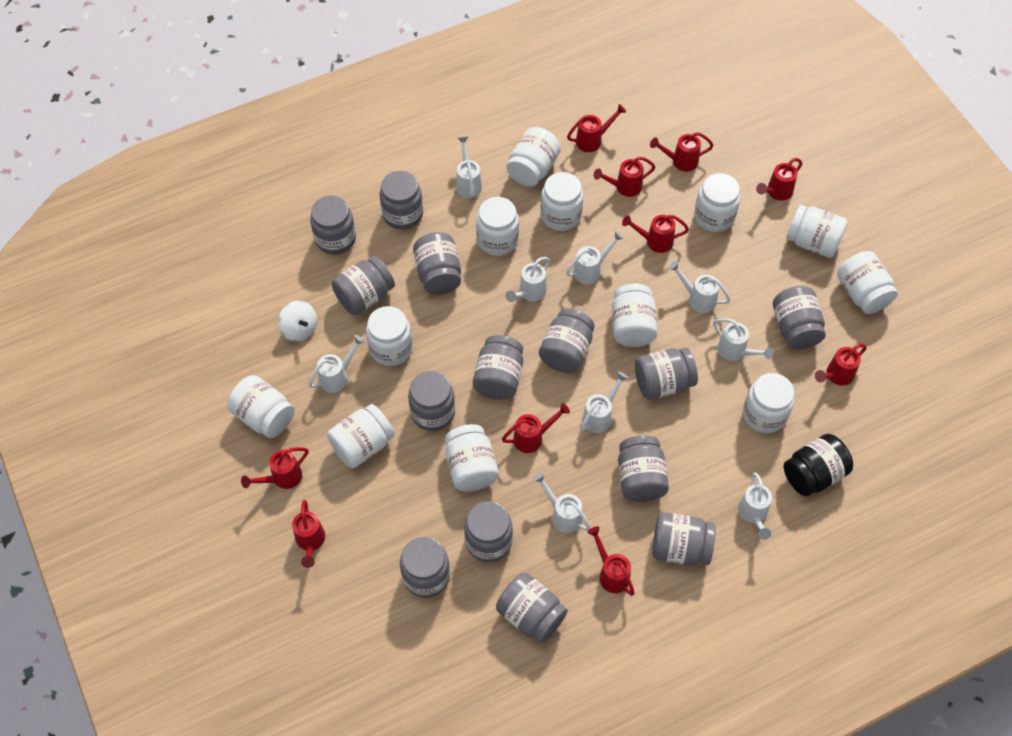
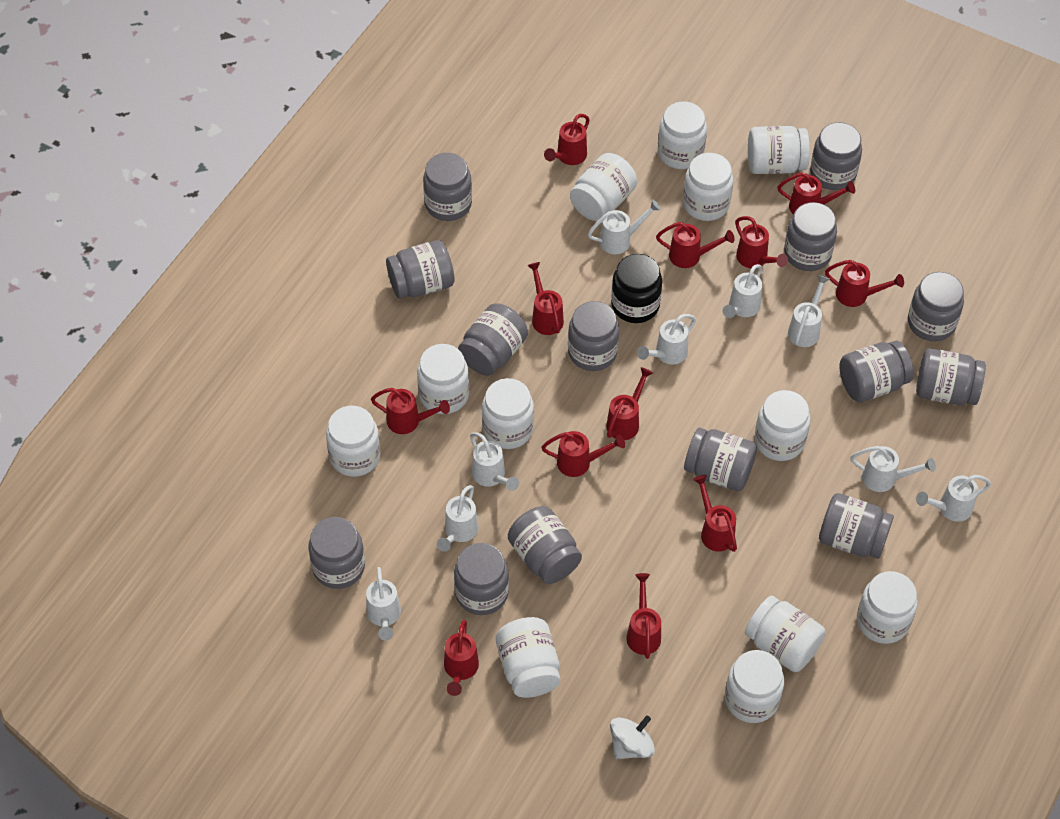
red watering can: 10 -> 12

